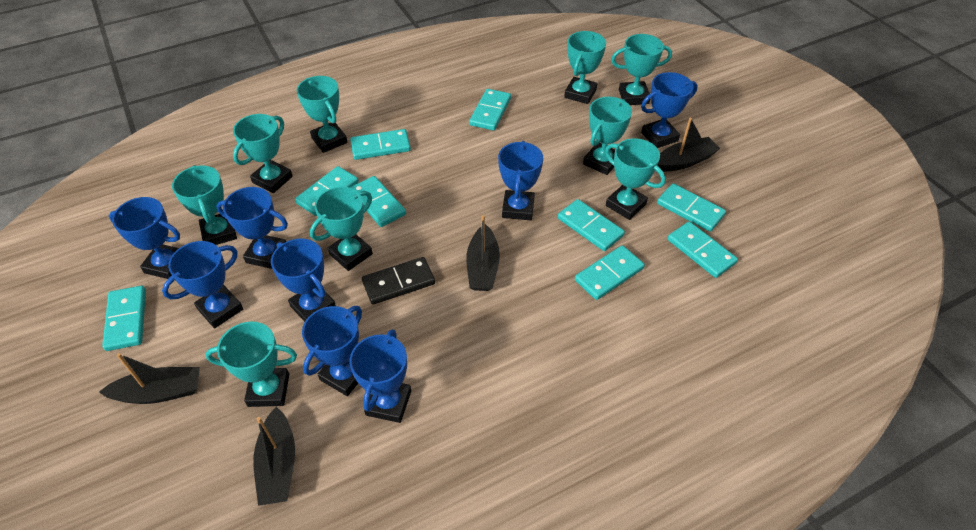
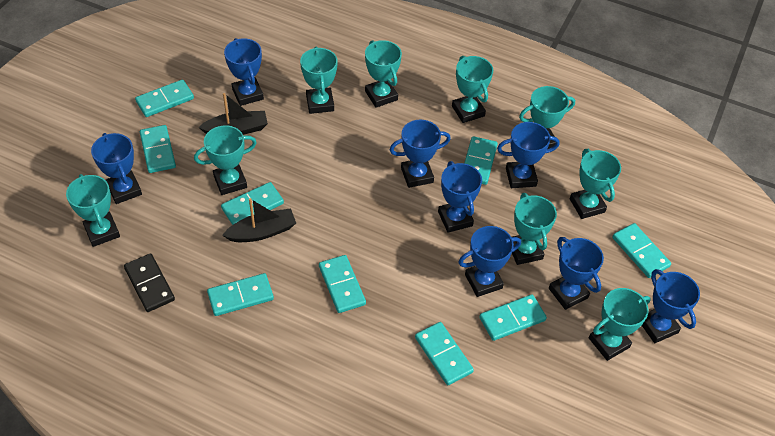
black boat: 4 -> 2

